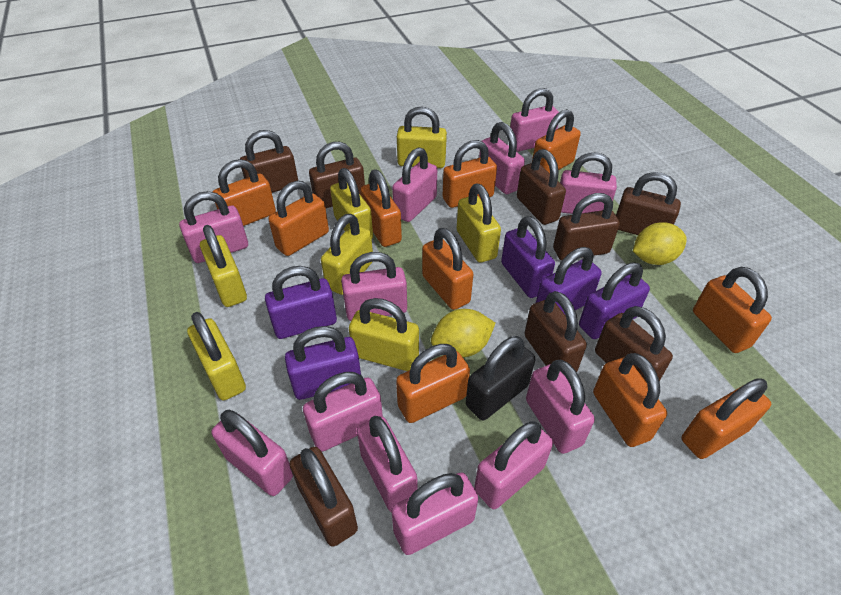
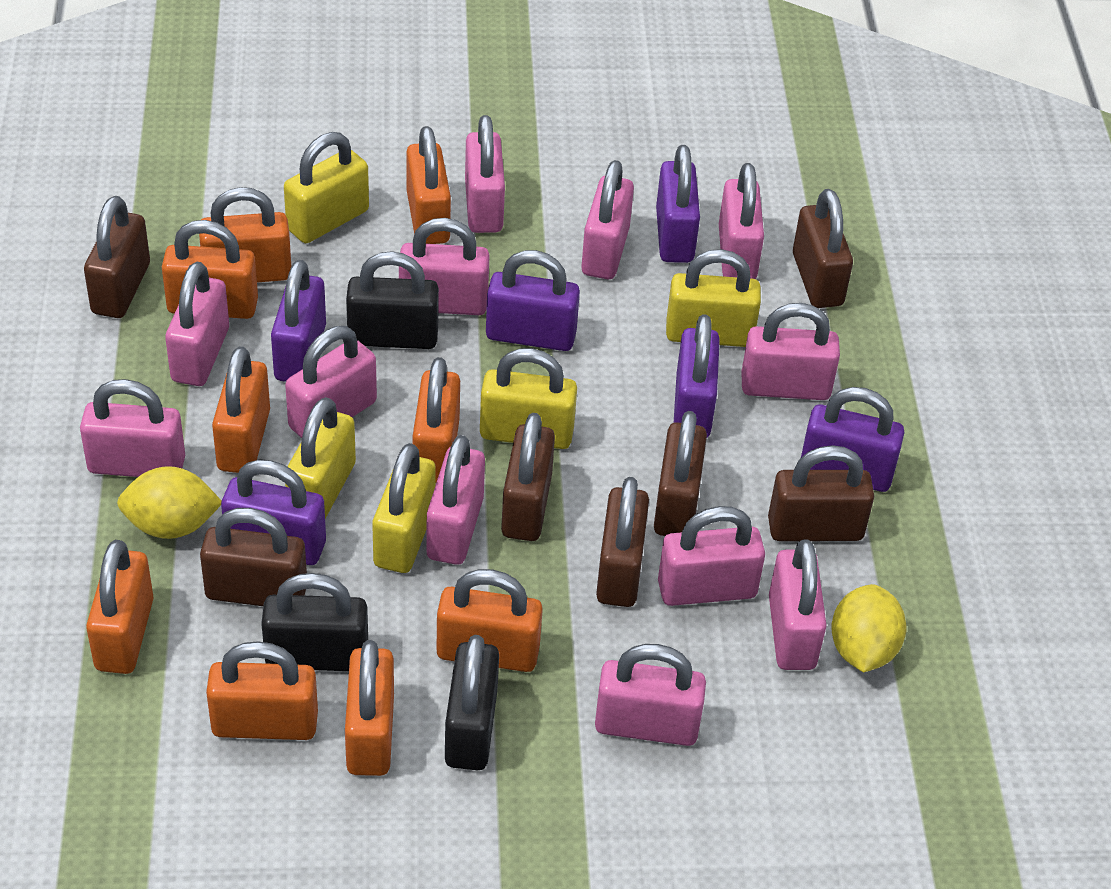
black padlock: 1 -> 3
brown padlock: 8 -> 7
orange padlock: 10 -> 9
purple padlock: 5 -> 6
yellow padlock: 7 -> 5

